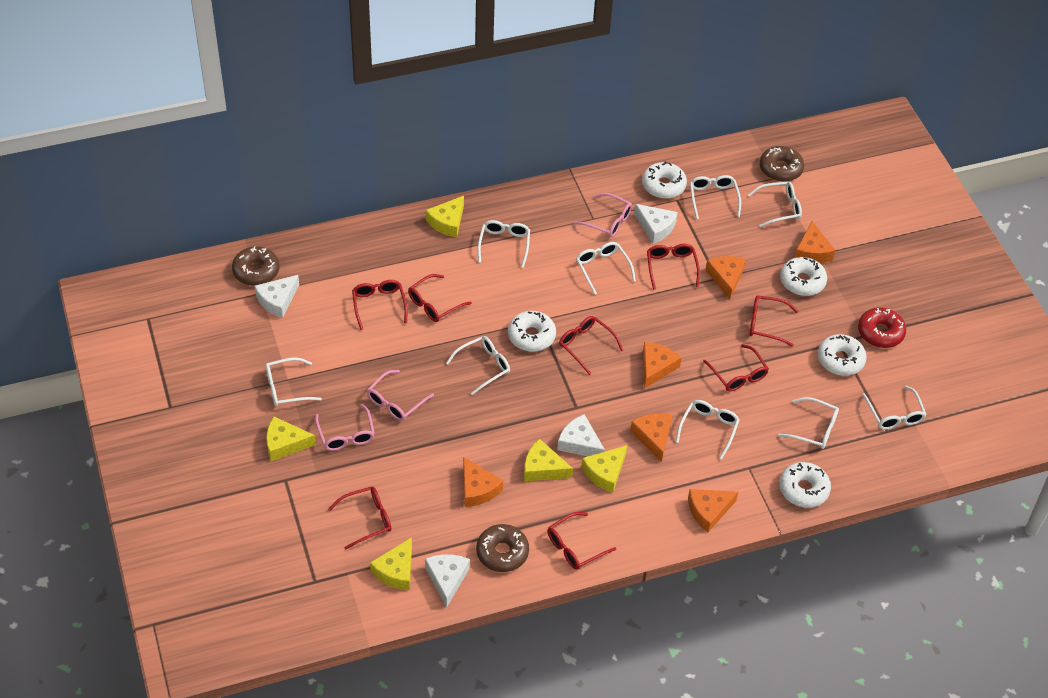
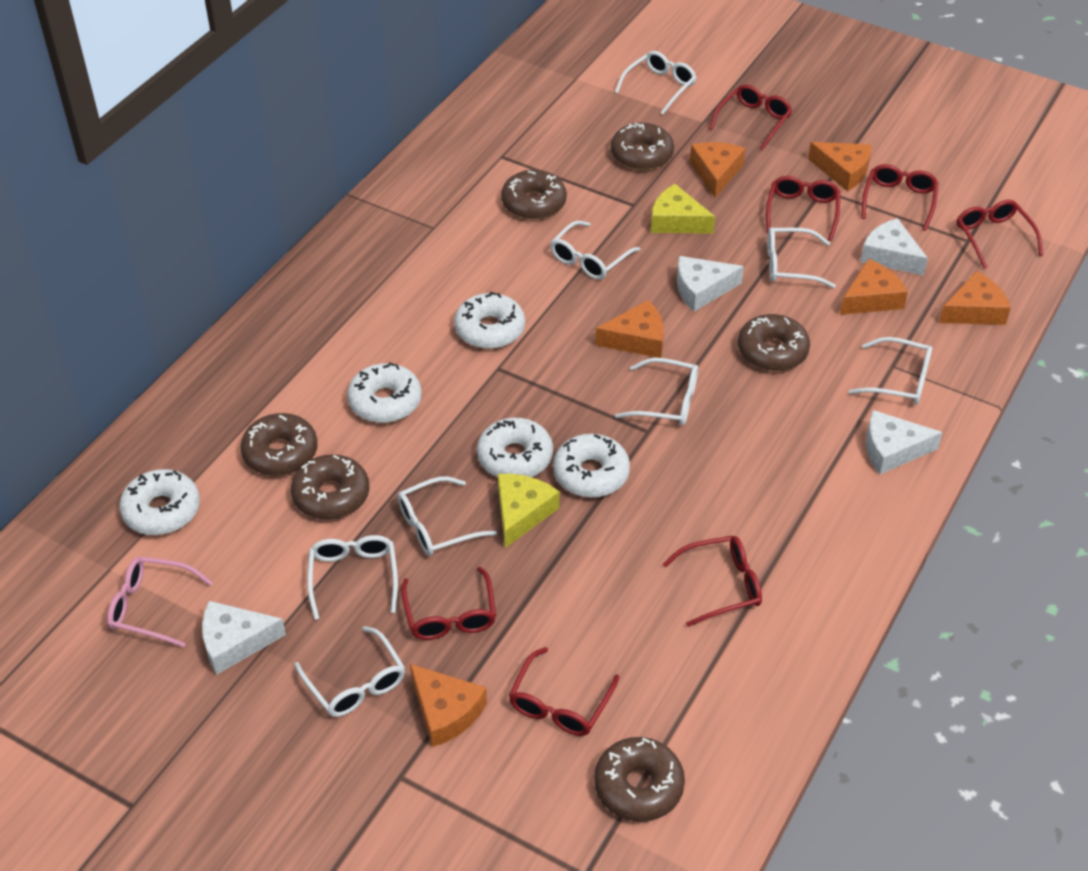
brown donut: 3 -> 6
pink glasses: 3 -> 1
red donut: 1 -> 0
red glasses: 8 -> 7
white glasses: 9 -> 8
yellow cheese: 5 -> 2

